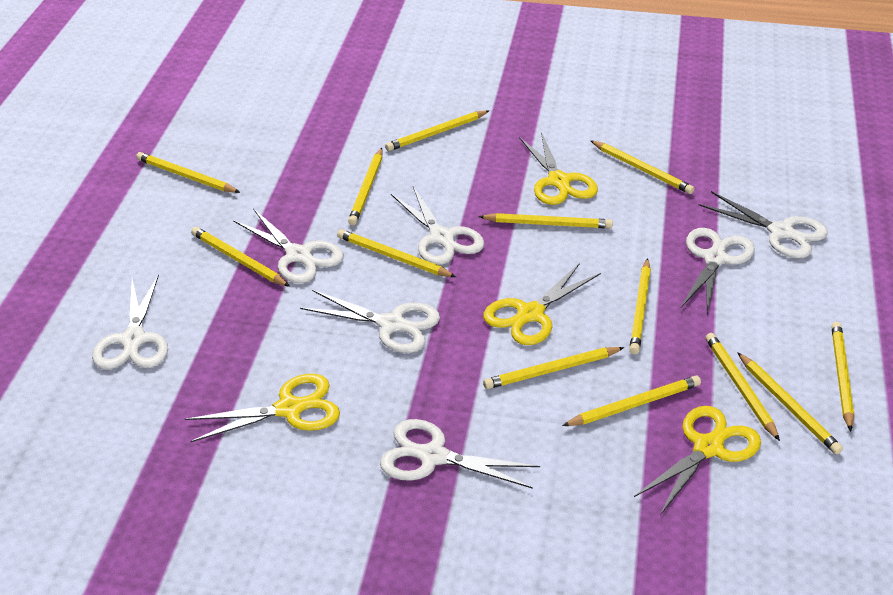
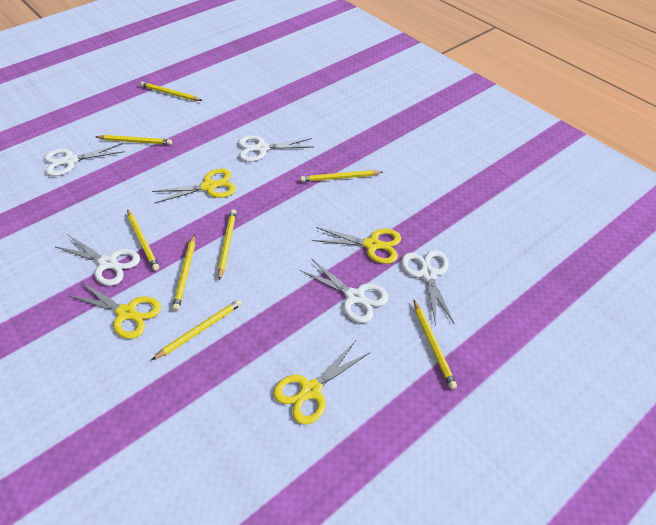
white scissors: 7 -> 5
yellow pencil: 13 -> 8

